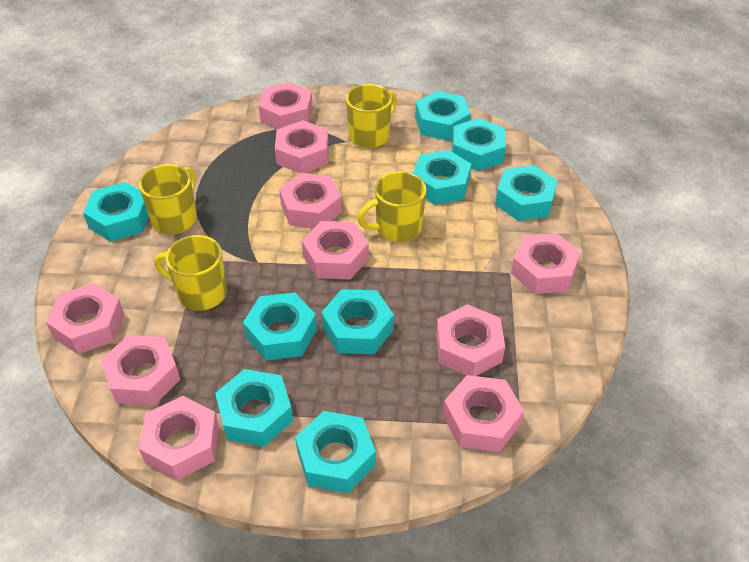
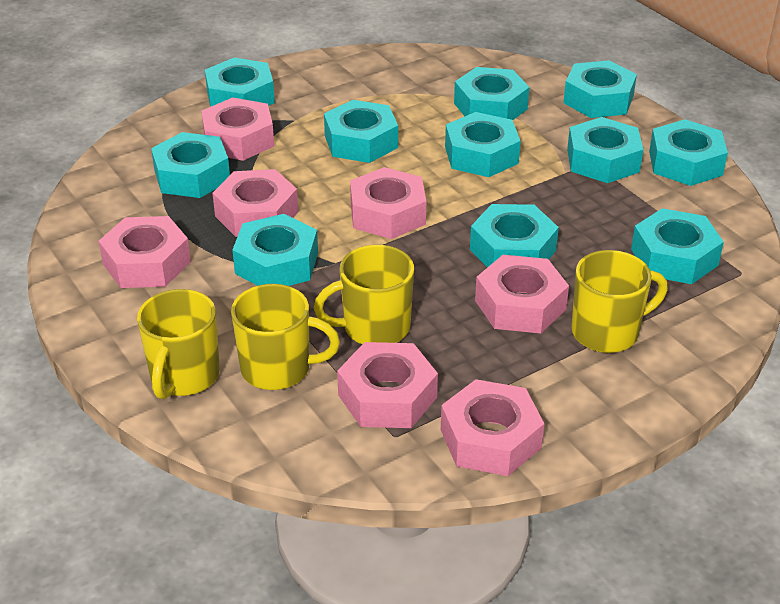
pink nut: 10 -> 7
turquoise nut: 9 -> 11

